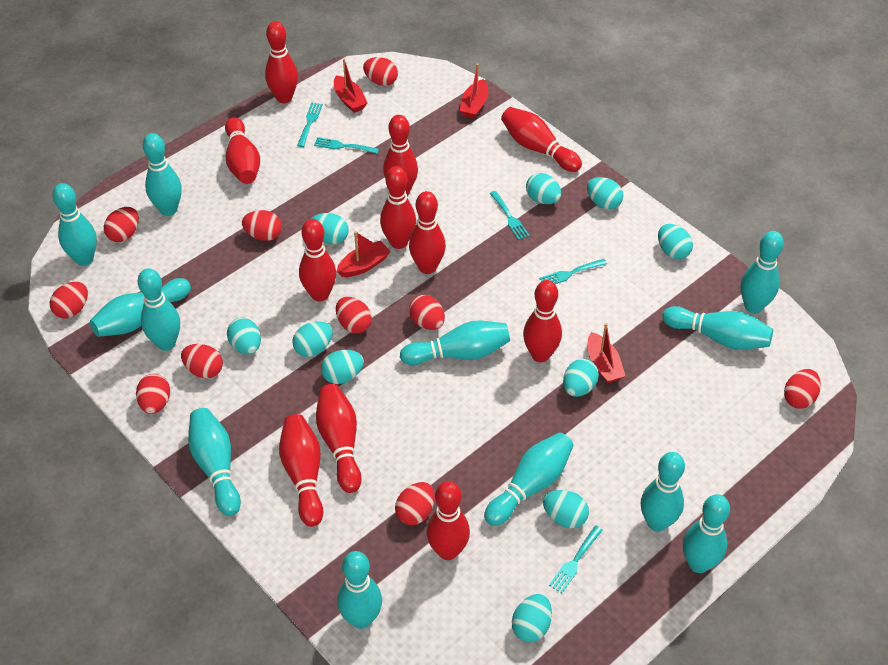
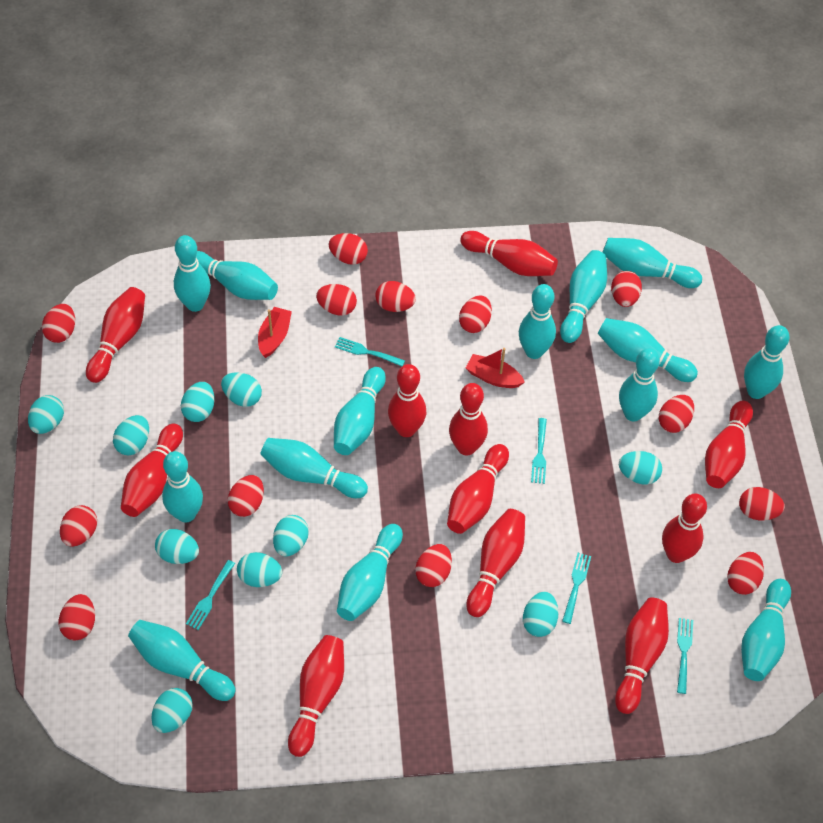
red boat: 4 -> 2
red egg: 10 -> 13
turquoise bowling pin: 12 -> 14

